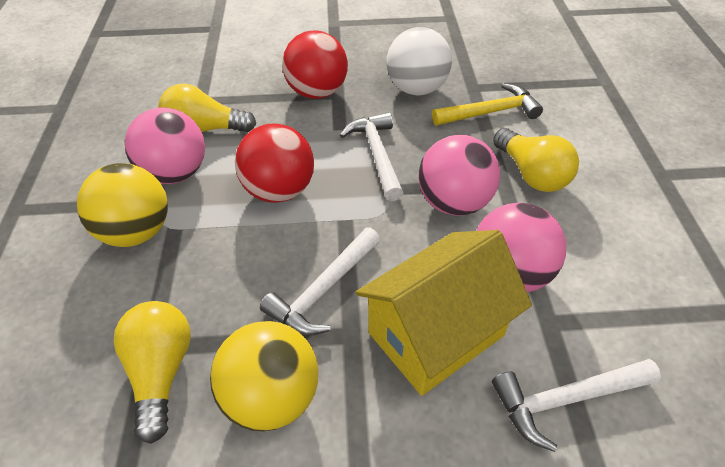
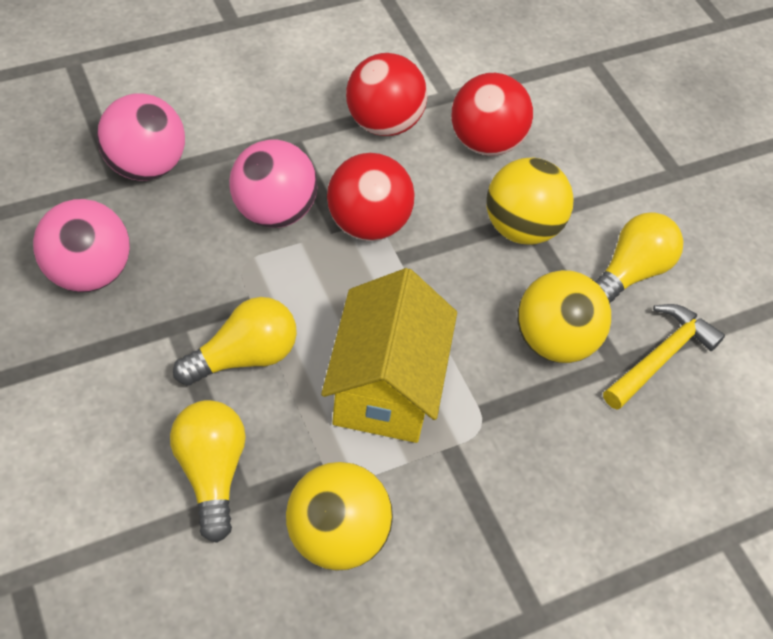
red ball: 2 -> 3
white ball: 1 -> 0
white hammer: 3 -> 0
yellow ball: 2 -> 3

